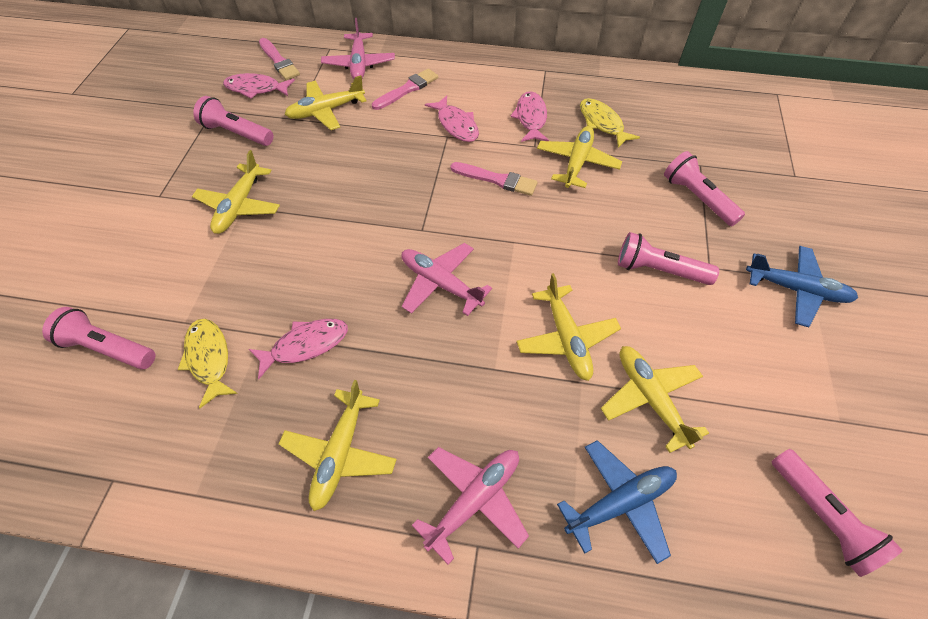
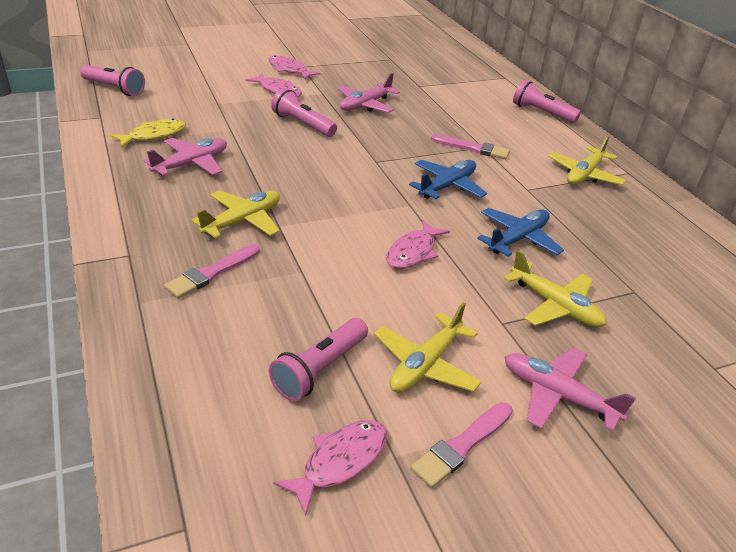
pink flashlight: 5 -> 4
yellow fish: 2 -> 1
yellow plane: 6 -> 4

